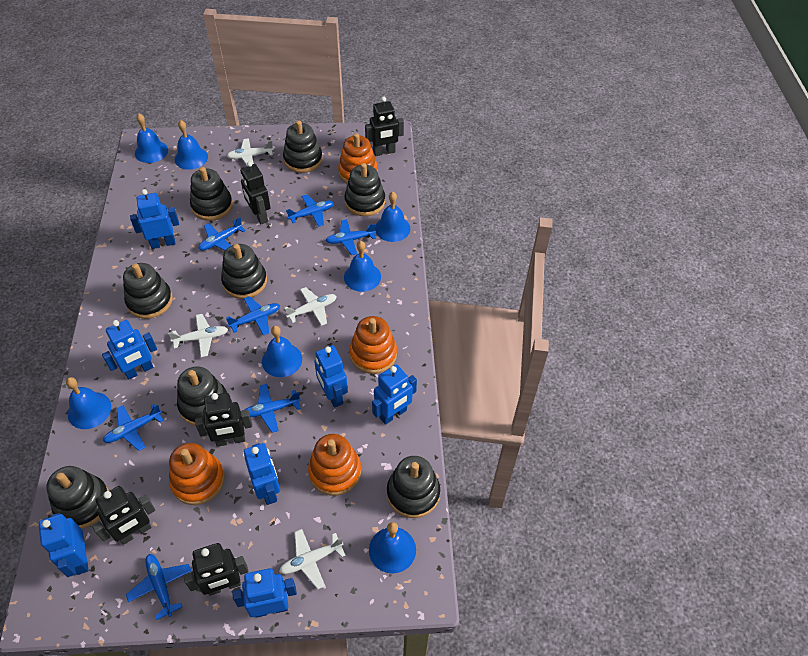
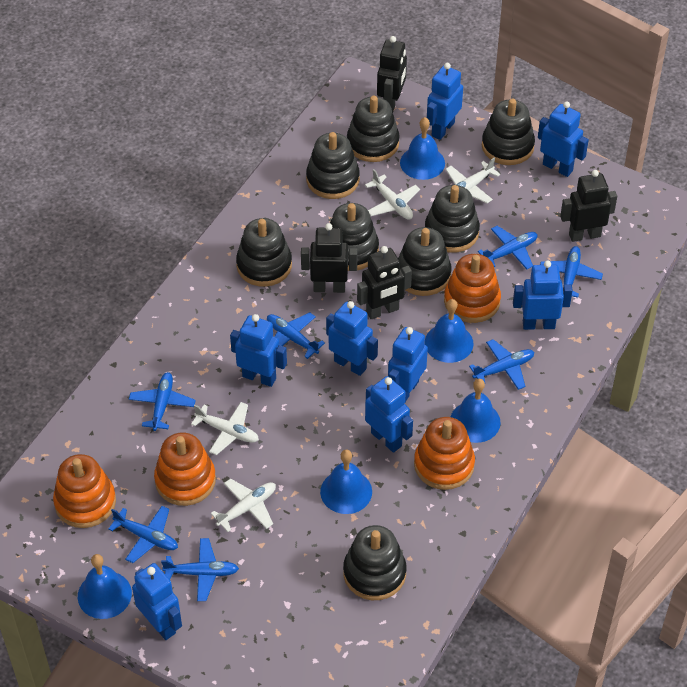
black robot: 5 -> 4
blue bell: 7 -> 5
blue robot: 7 -> 8

